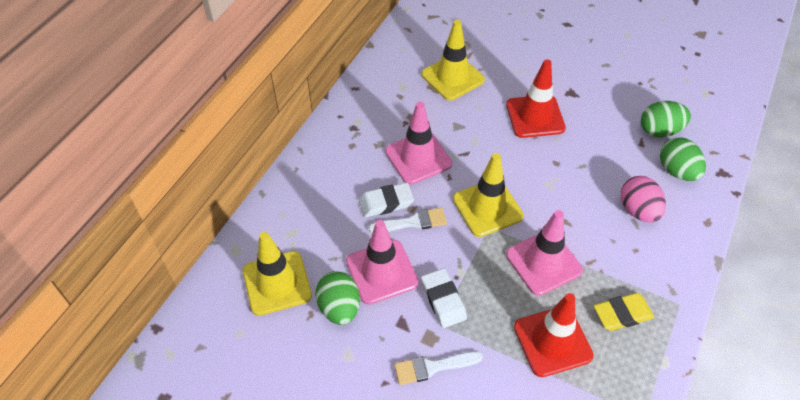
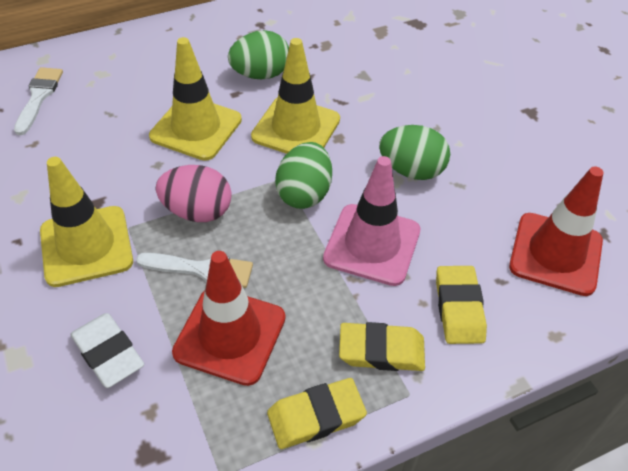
pink traffic cone: 3 -> 1
white eraser: 2 -> 1
yellow eraser: 1 -> 3

